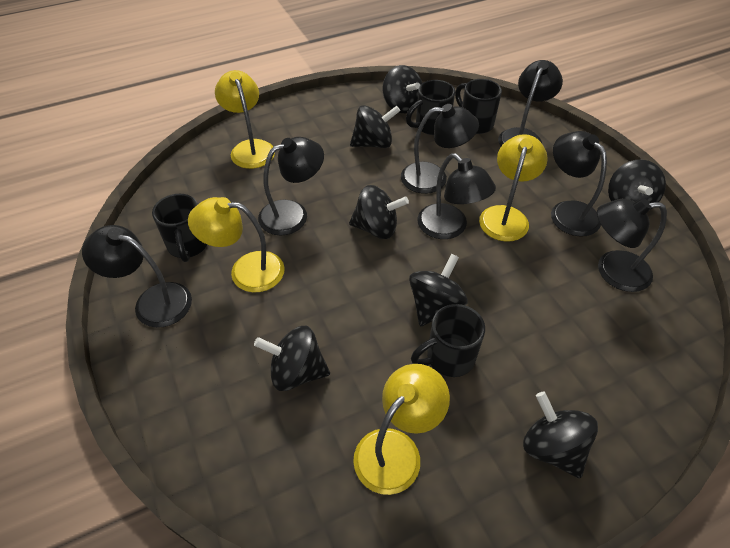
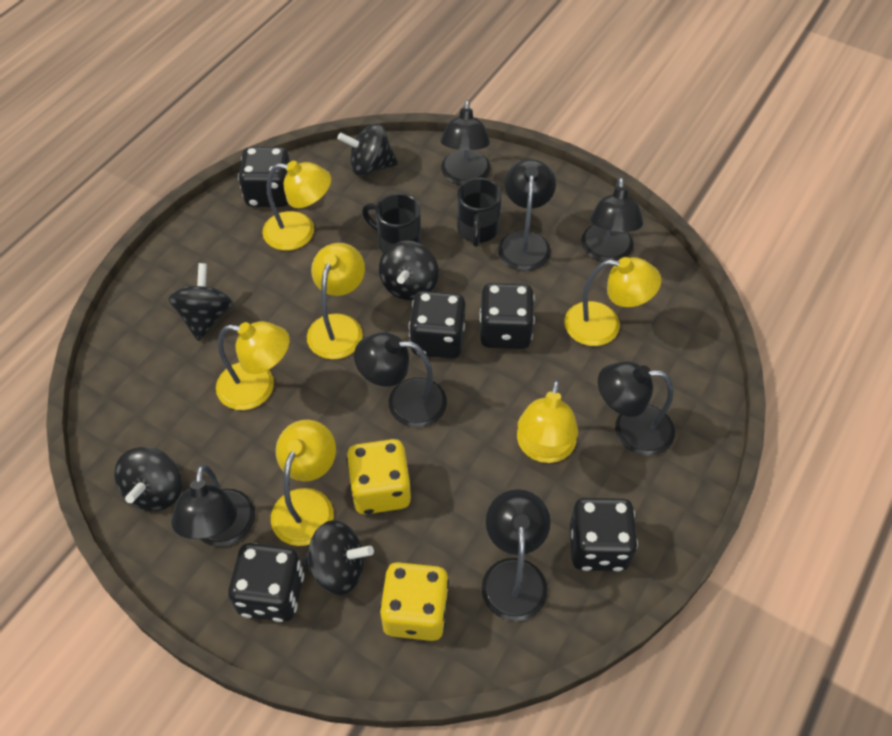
black dice: 0 -> 5
black mug: 4 -> 2
black spinning top: 7 -> 5
yellow dice: 0 -> 2
yellow lamp: 4 -> 6

